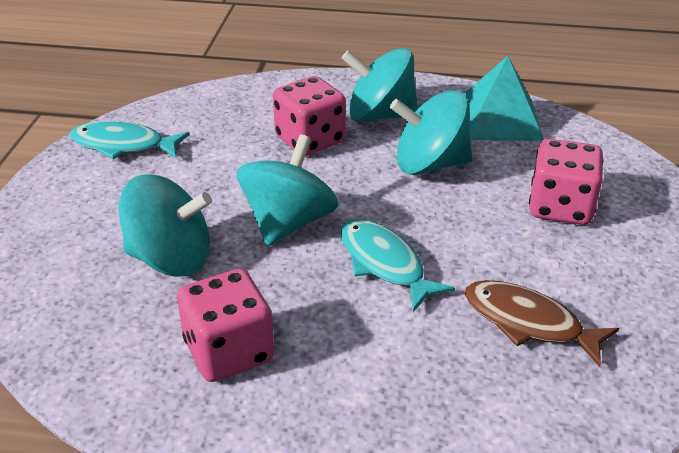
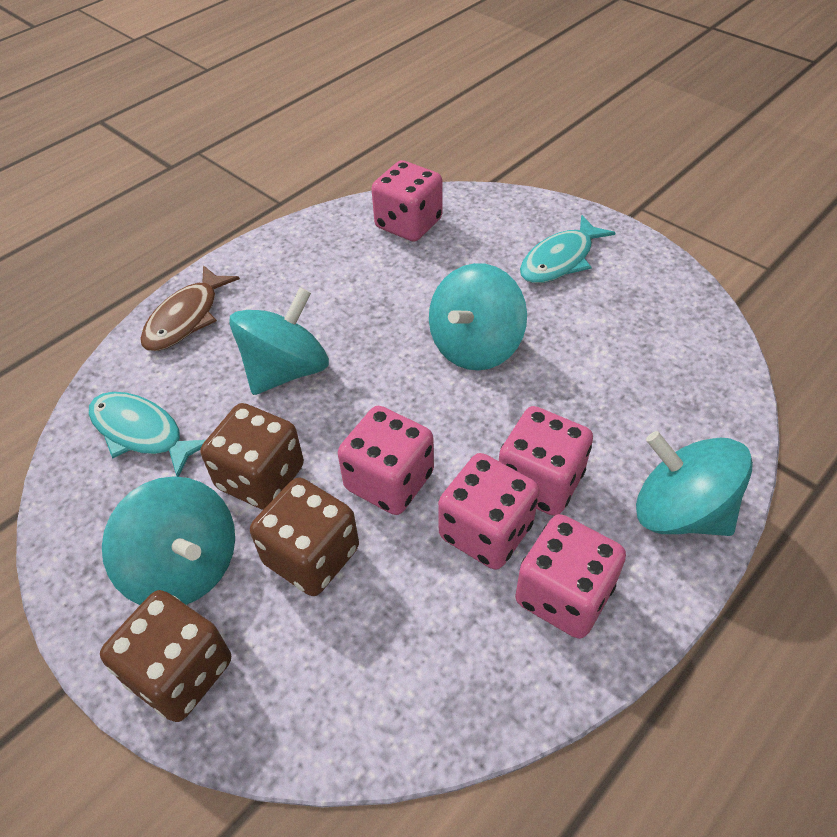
brown dice: 0 -> 3
pink dice: 3 -> 5
turquoise pyramid: 1 -> 0

